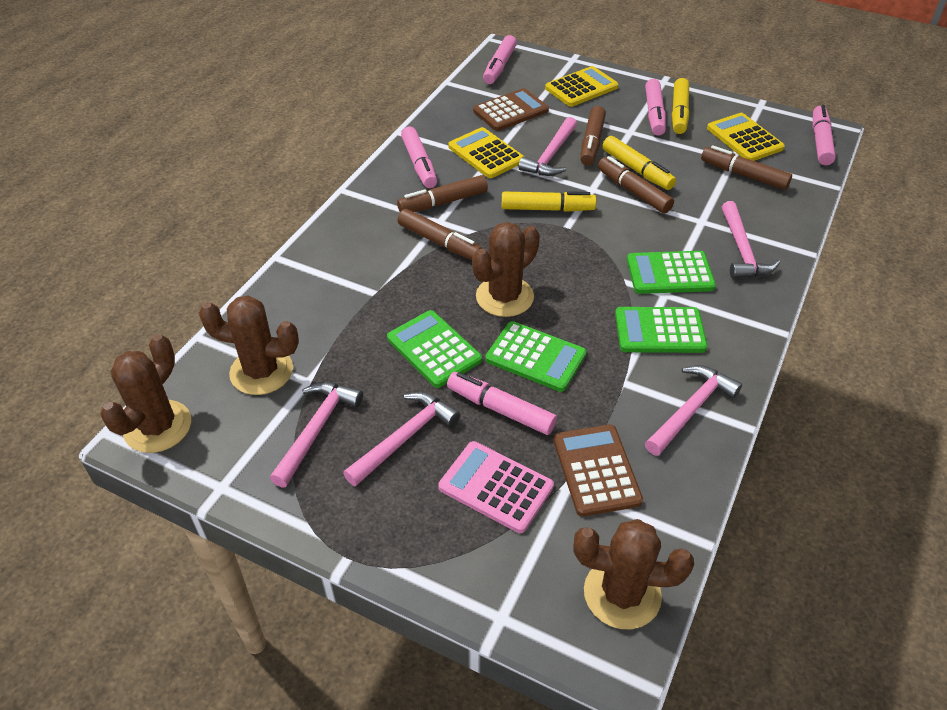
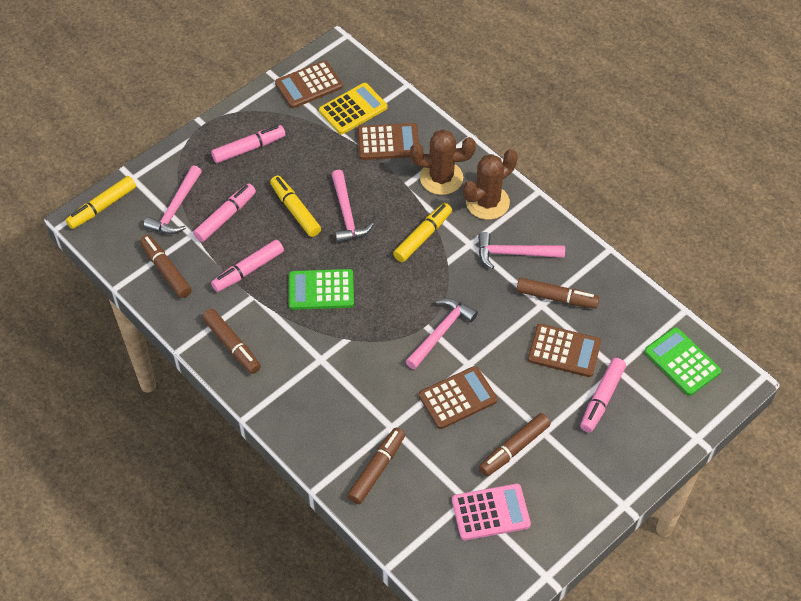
brown cactus: 4 -> 2
brown calculator: 2 -> 4
green calculator: 4 -> 2
pink hammer: 5 -> 4
pink marker: 5 -> 4
yellow calculator: 3 -> 1

